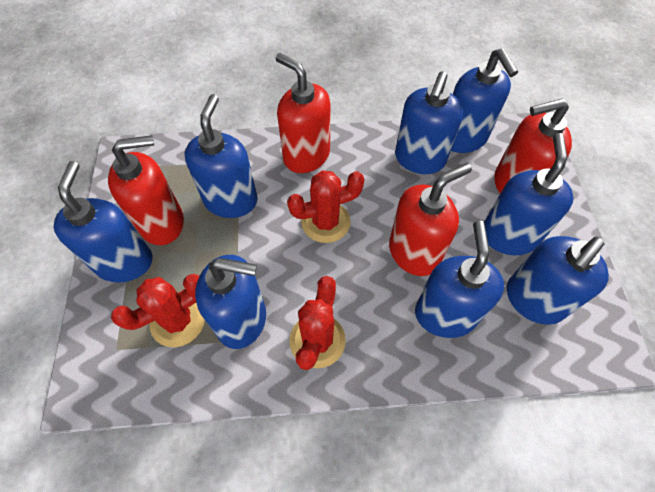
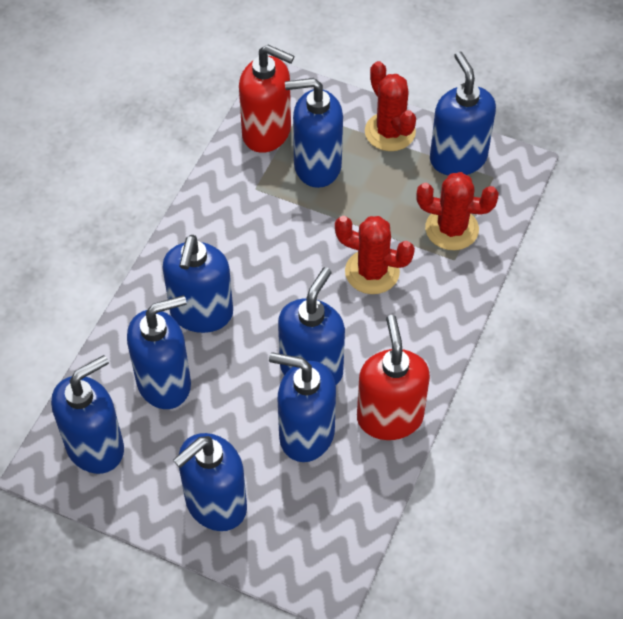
red soap dispenser: 4 -> 2

